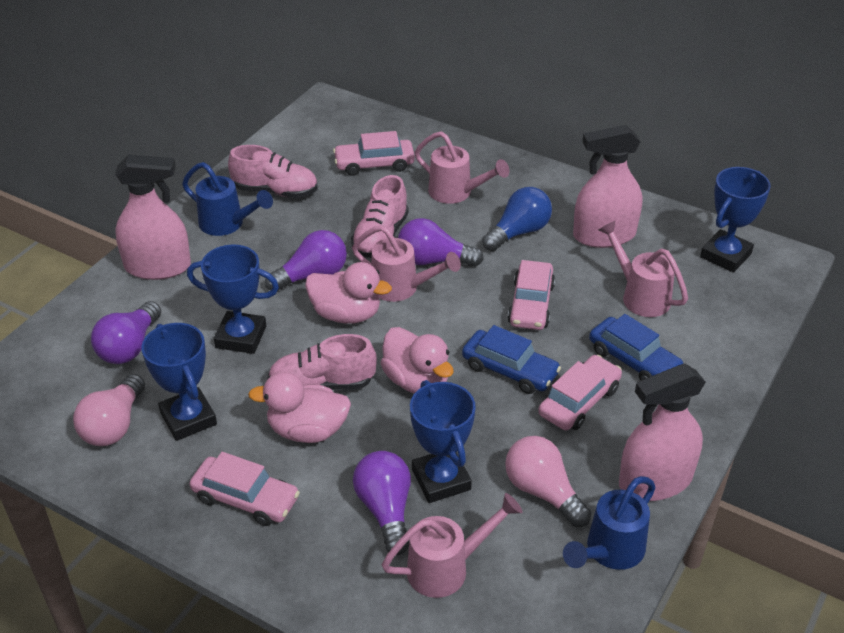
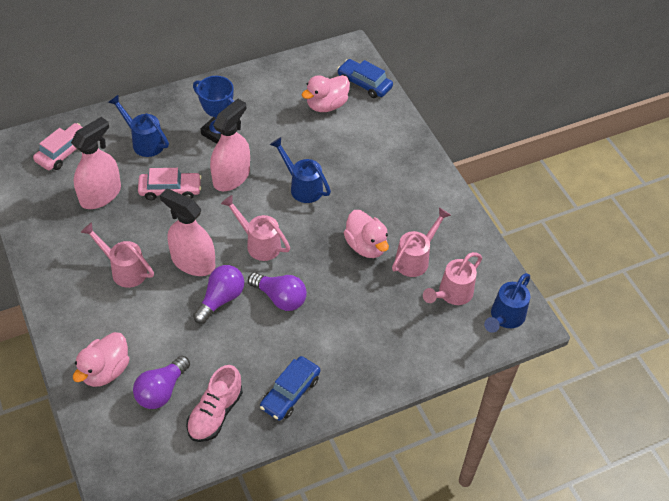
blue light bulb: 1 -> 0
blue trophy: 4 -> 1
blue watering can: 2 -> 3
pink car: 4 -> 2
pink light bulb: 2 -> 0
pink shoe: 3 -> 1
purple light bulb: 4 -> 3

